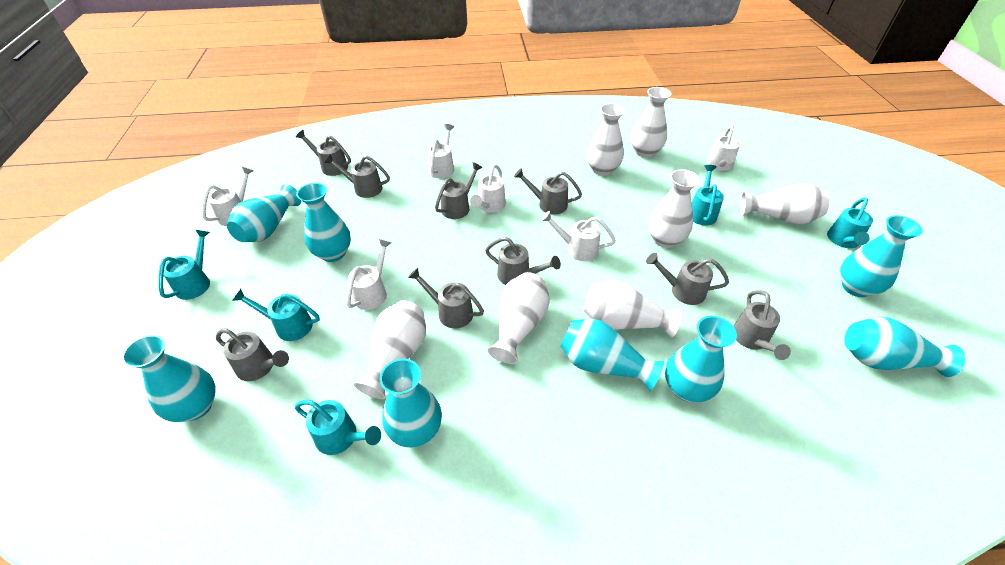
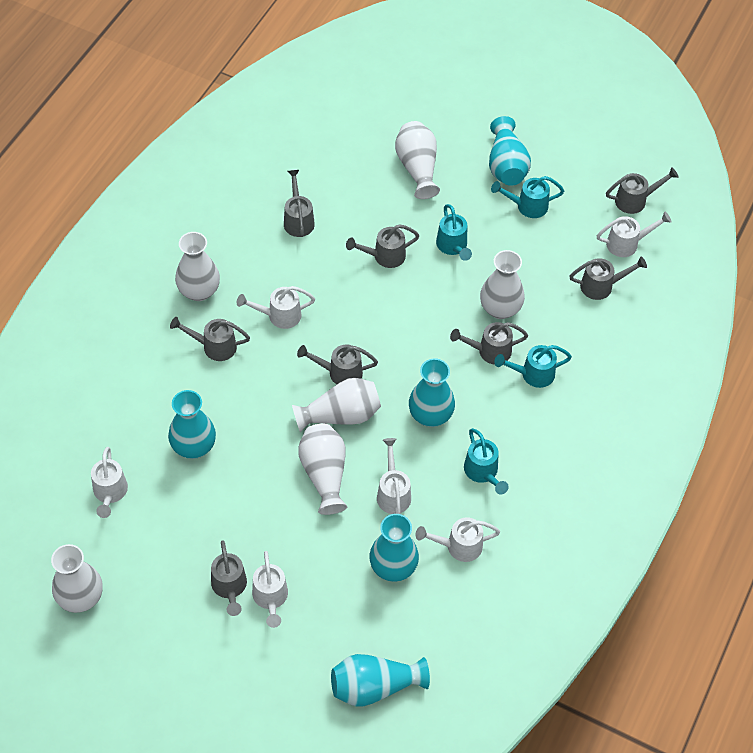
grey watering can: 9 -> 8
turquoise vase: 8 -> 5
turquoise watering can: 5 -> 4
white vase: 7 -> 6

